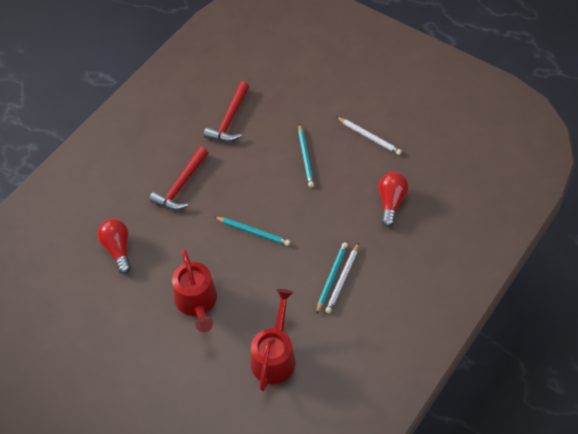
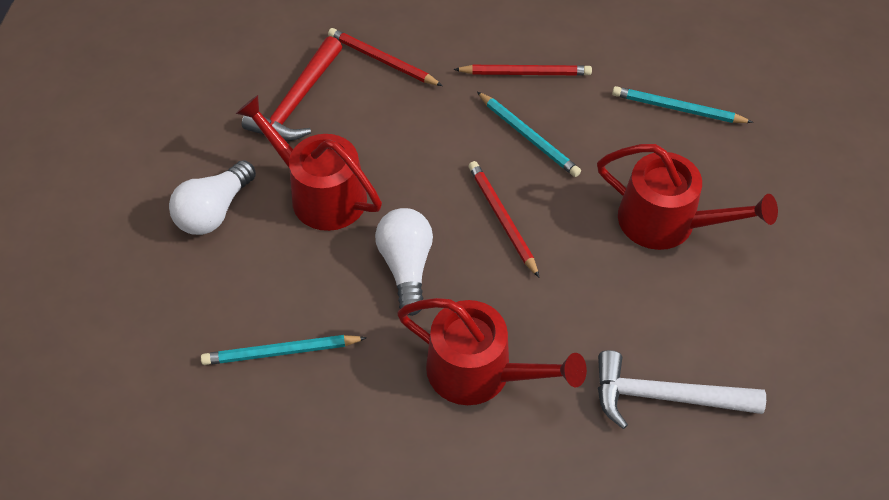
red hammer: 2 -> 1
red light bulb: 2 -> 0
red pencil: 0 -> 3
red watering can: 2 -> 3
white hammer: 0 -> 1
white light bulb: 0 -> 2
white pencil: 2 -> 0

